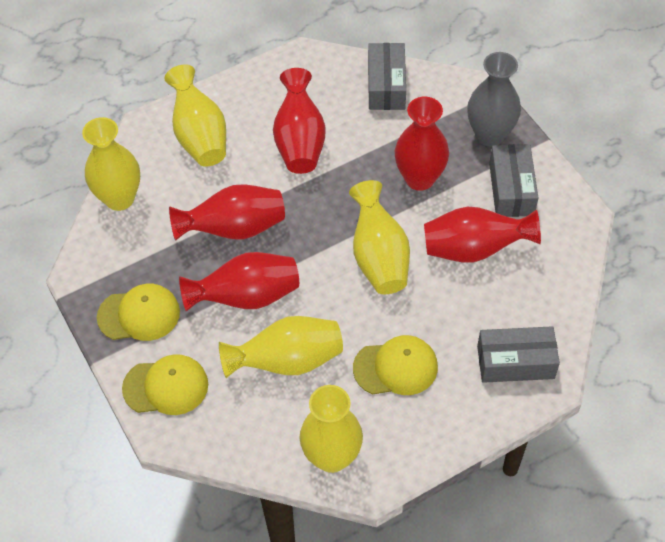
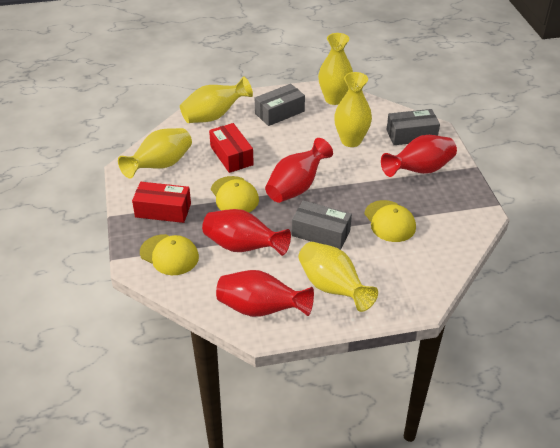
grey vase: 1 -> 0
red box: 0 -> 2
red vase: 5 -> 4

